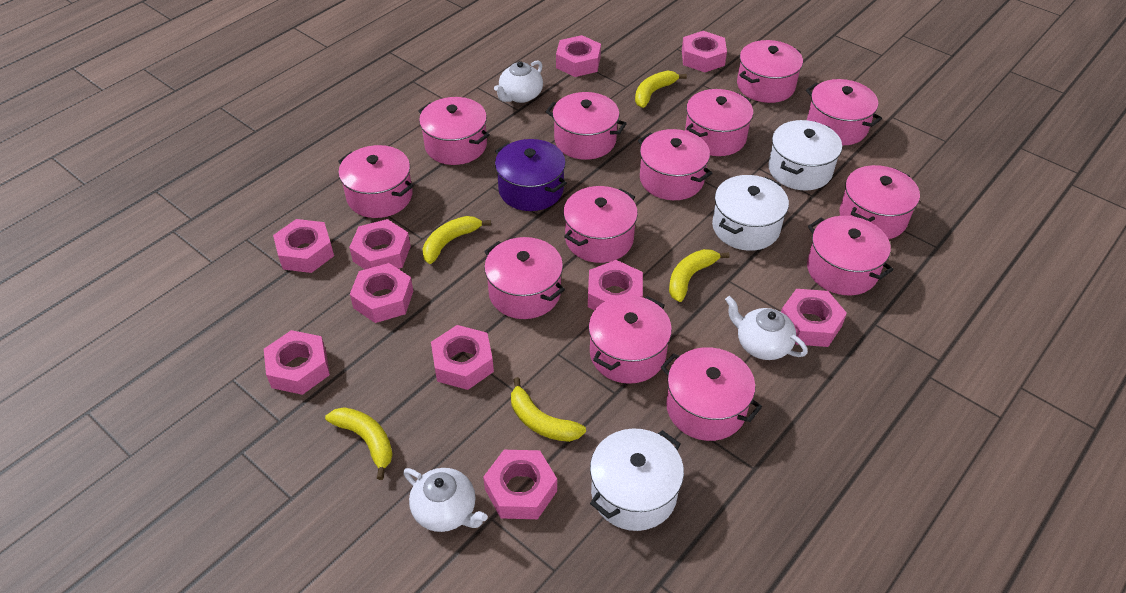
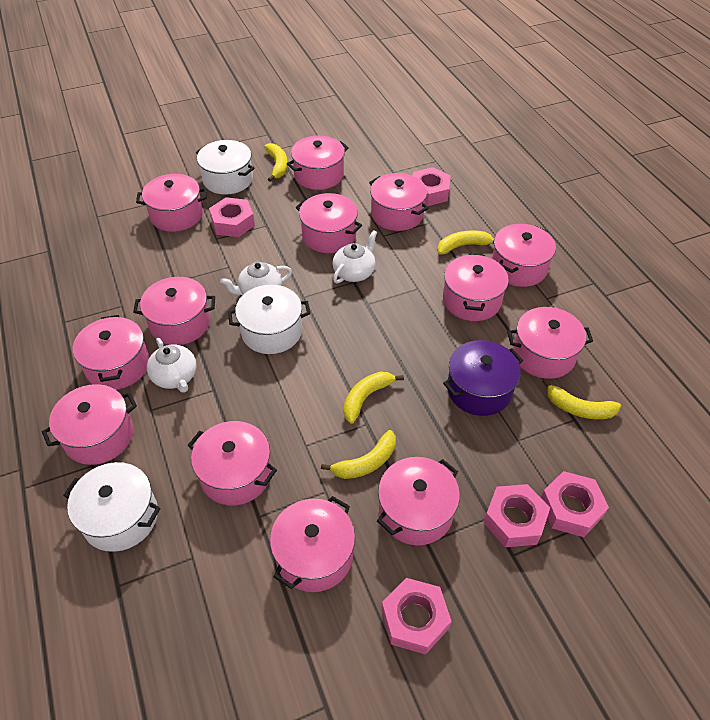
pink nut: 10 -> 5

